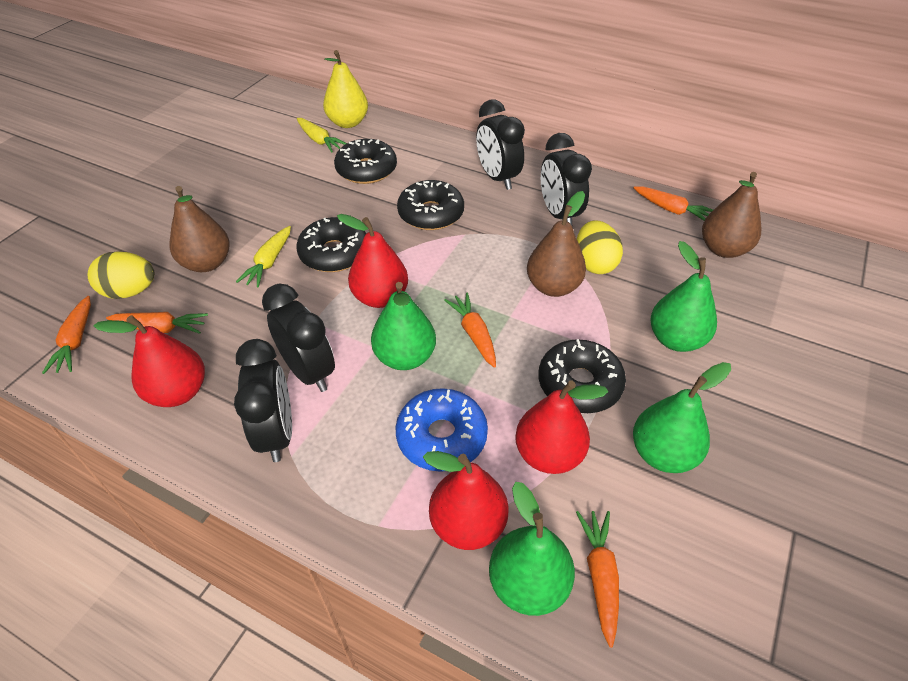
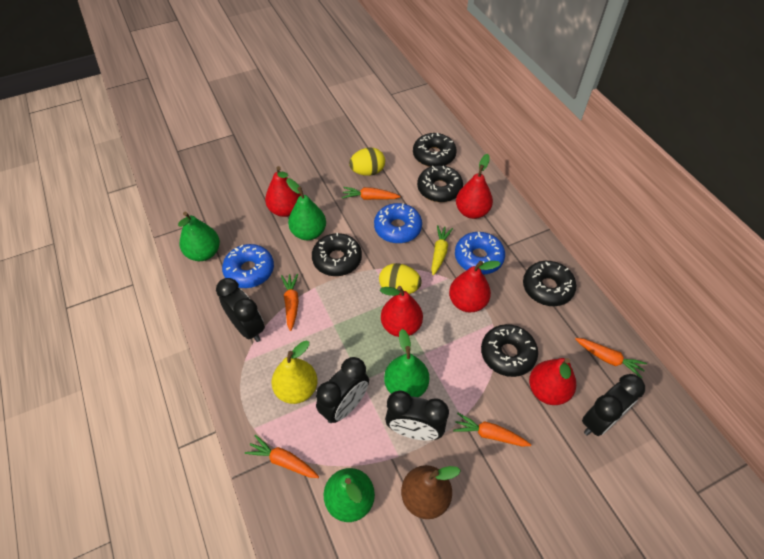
black donut: 4 -> 5
blue donut: 1 -> 3
brown pear: 3 -> 1
red pear: 4 -> 5
yellow carrot: 2 -> 1

